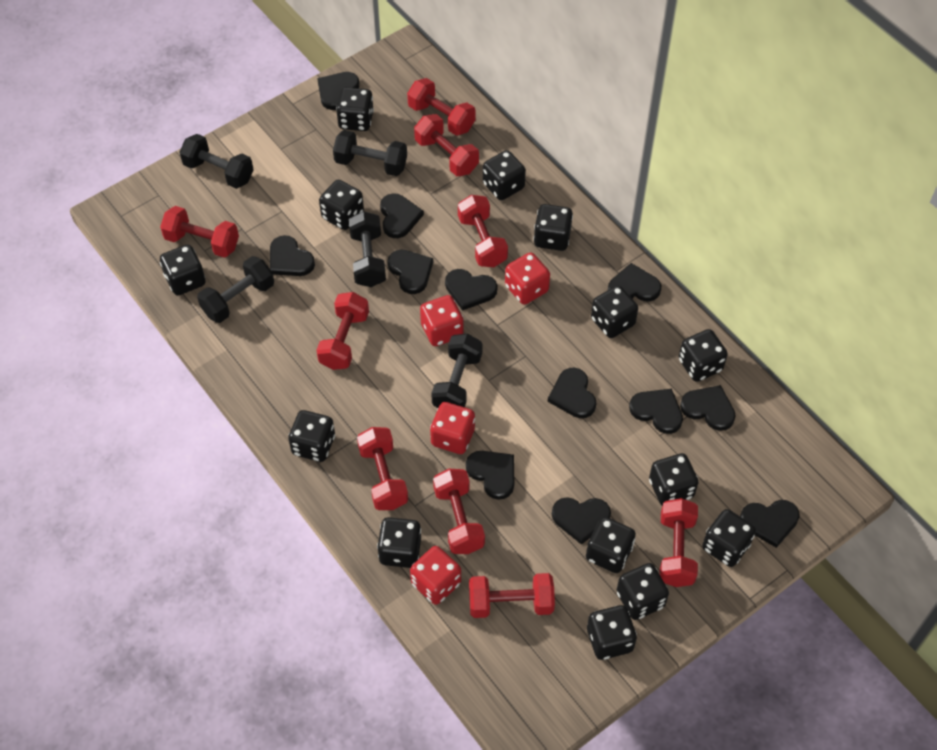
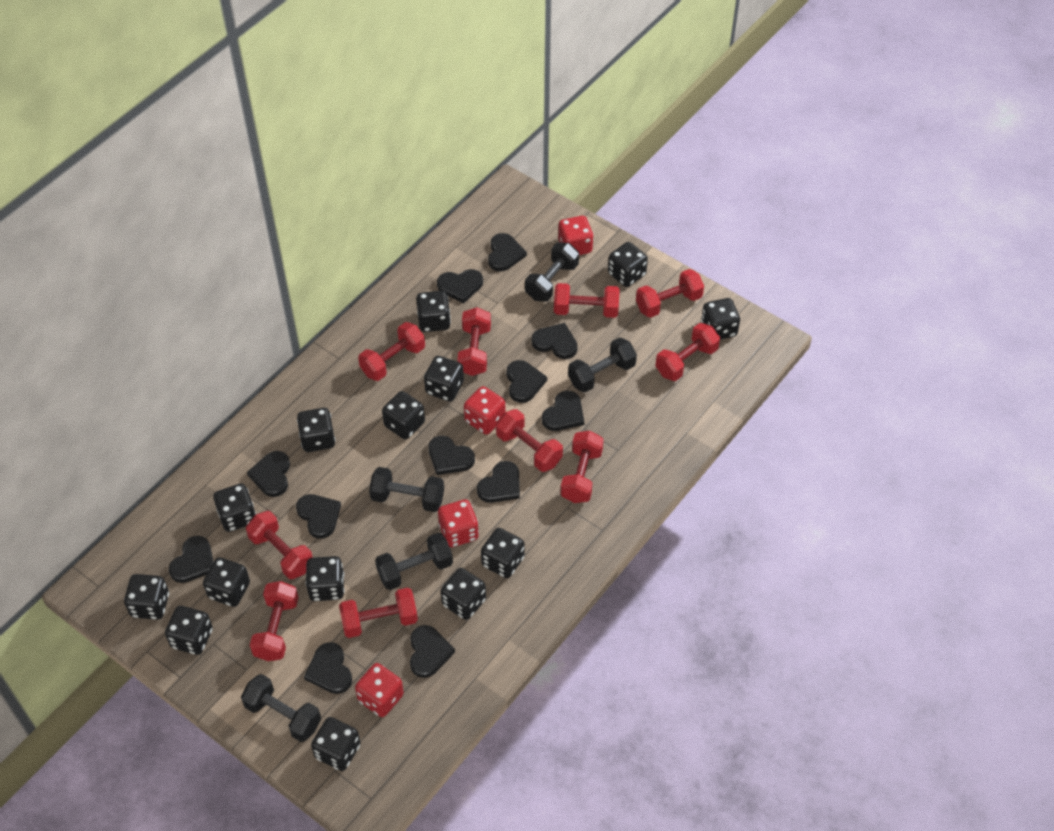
red dumbbell: 9 -> 10

